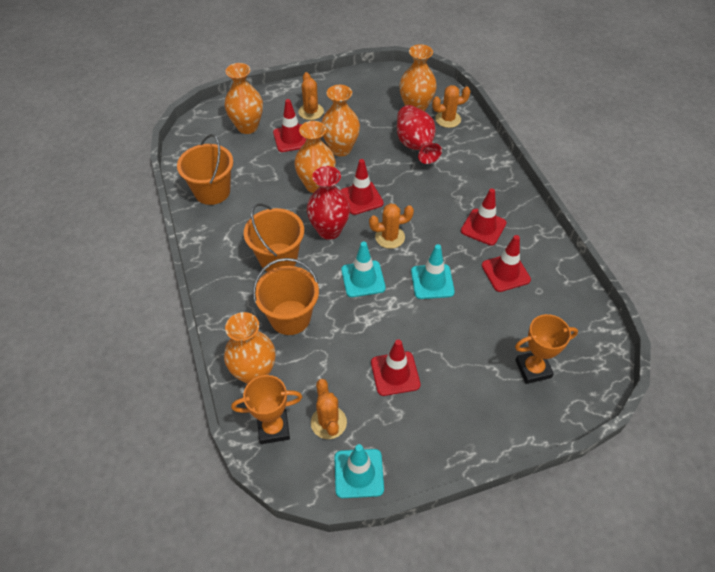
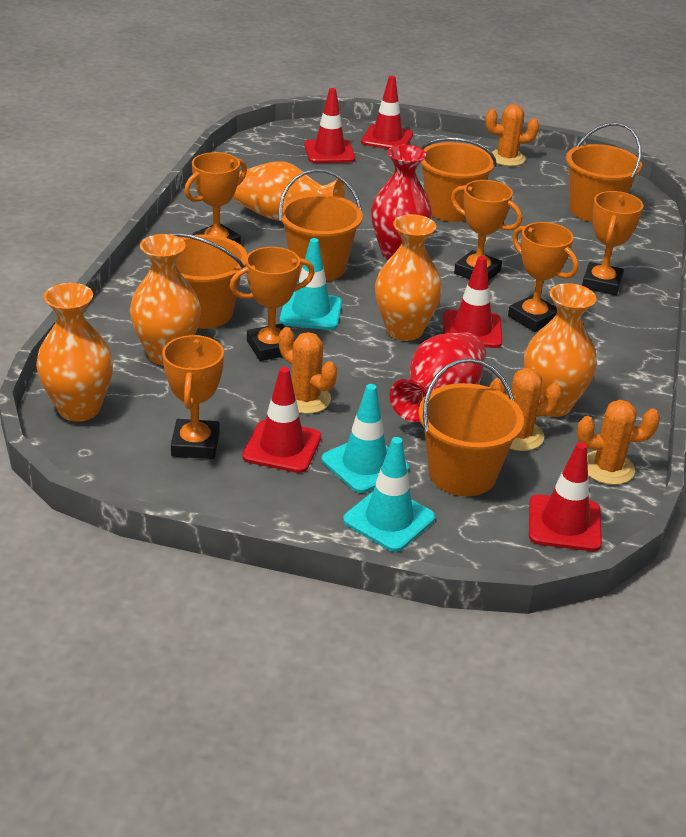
orange bucket: 3 -> 5
orange trophy: 2 -> 6

